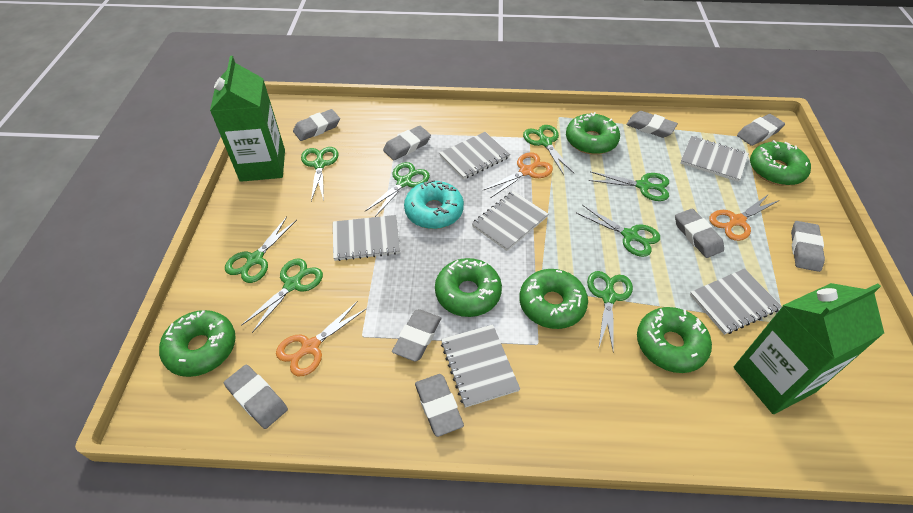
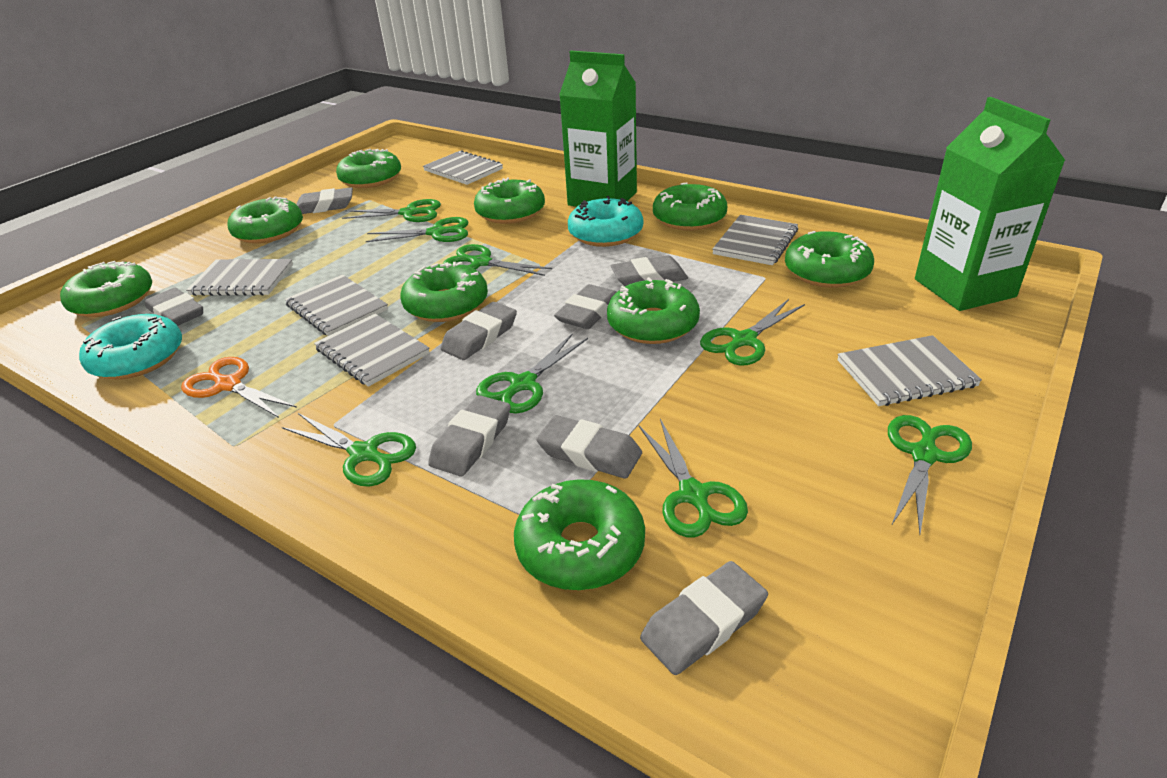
green donut: 6 -> 9
grey eraser: 9 -> 8
orange scissors: 3 -> 1
turquoise donut: 1 -> 2

